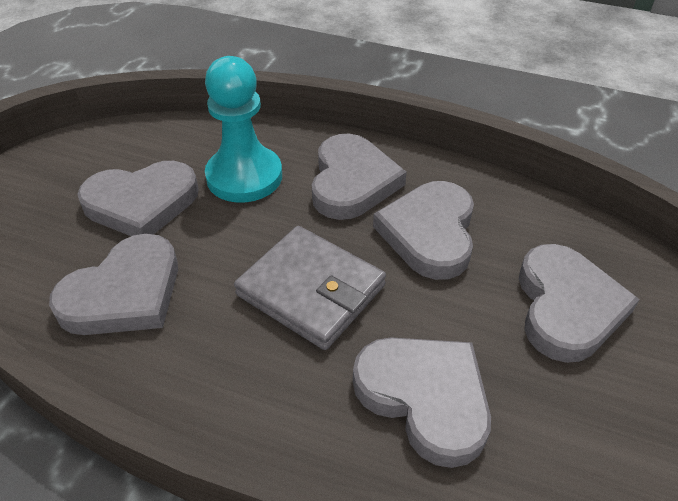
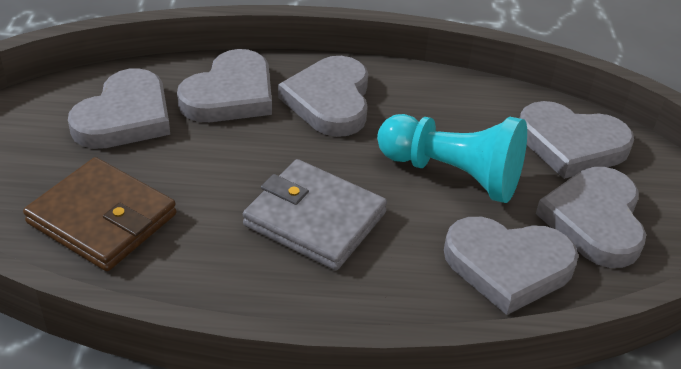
brown wallet: 0 -> 1

